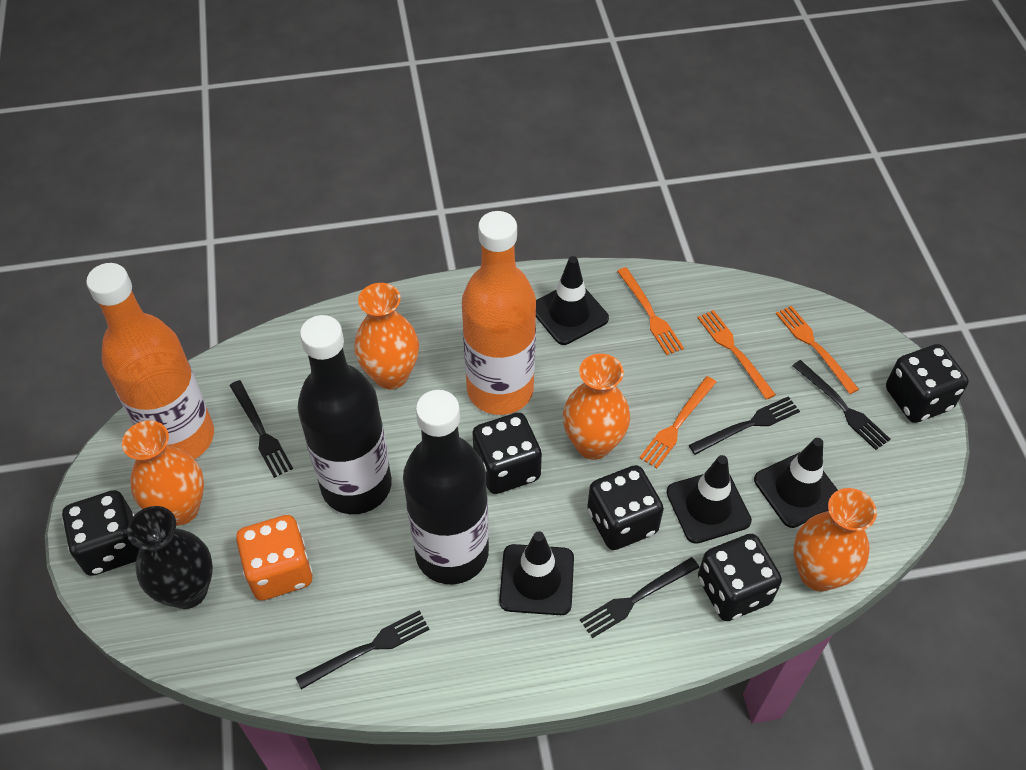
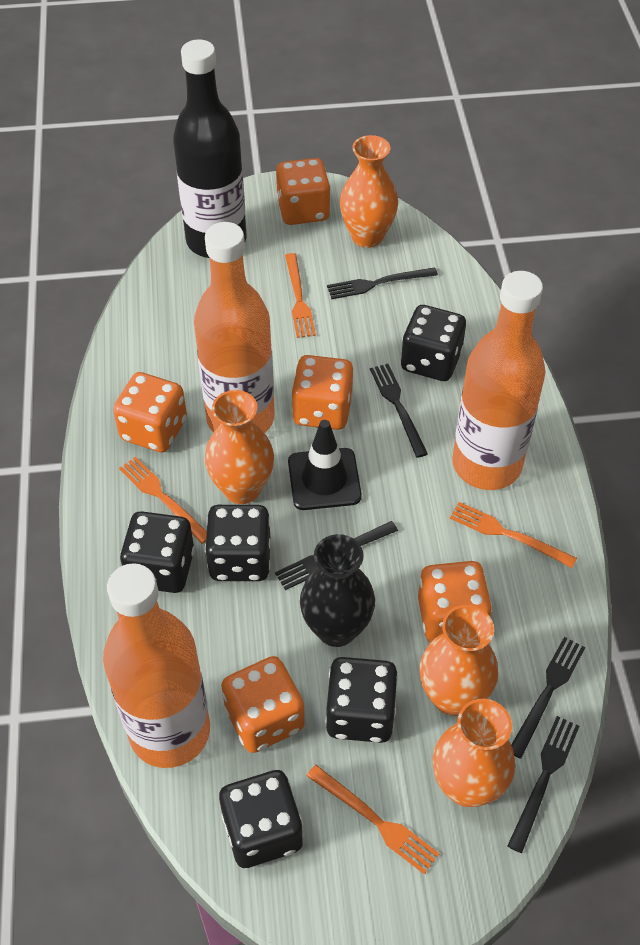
black bottle: 2 -> 1
black traffic cone: 4 -> 1
orange bottle: 2 -> 3
orange dice: 1 -> 5

